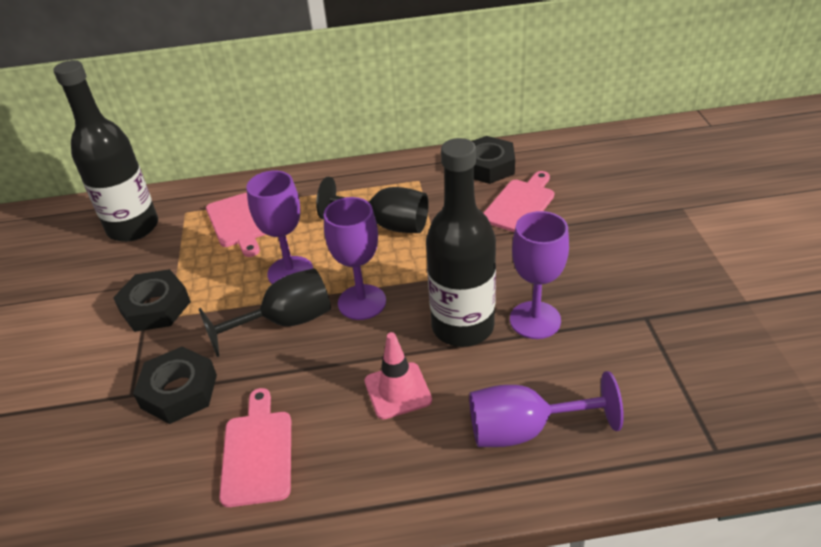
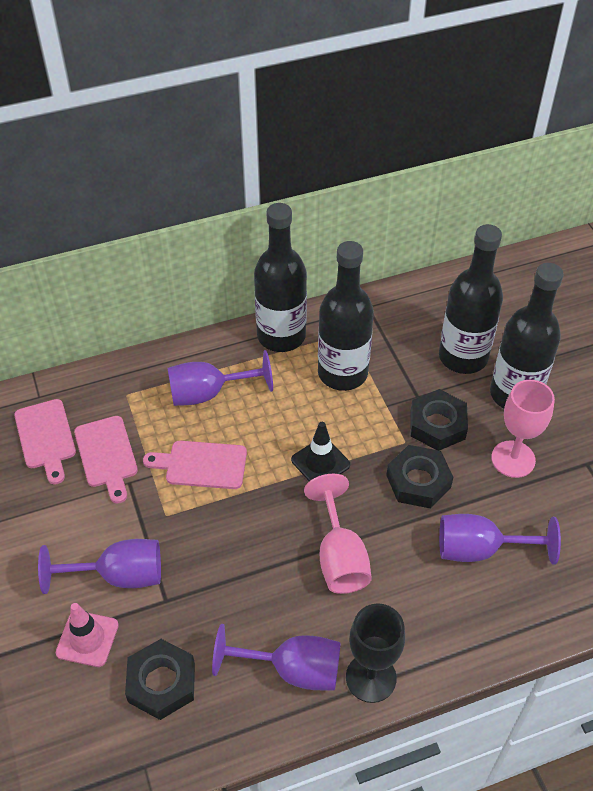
black bottle: 2 -> 4
black goblet: 2 -> 1
black traffic cone: 0 -> 1
pink goblet: 0 -> 2

